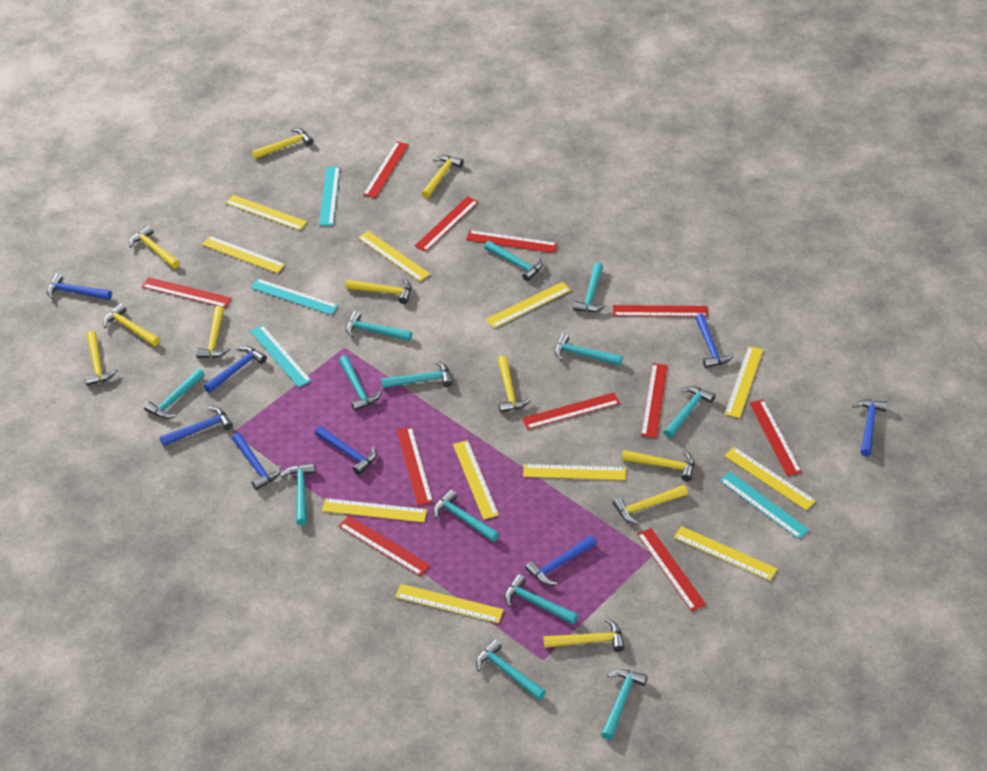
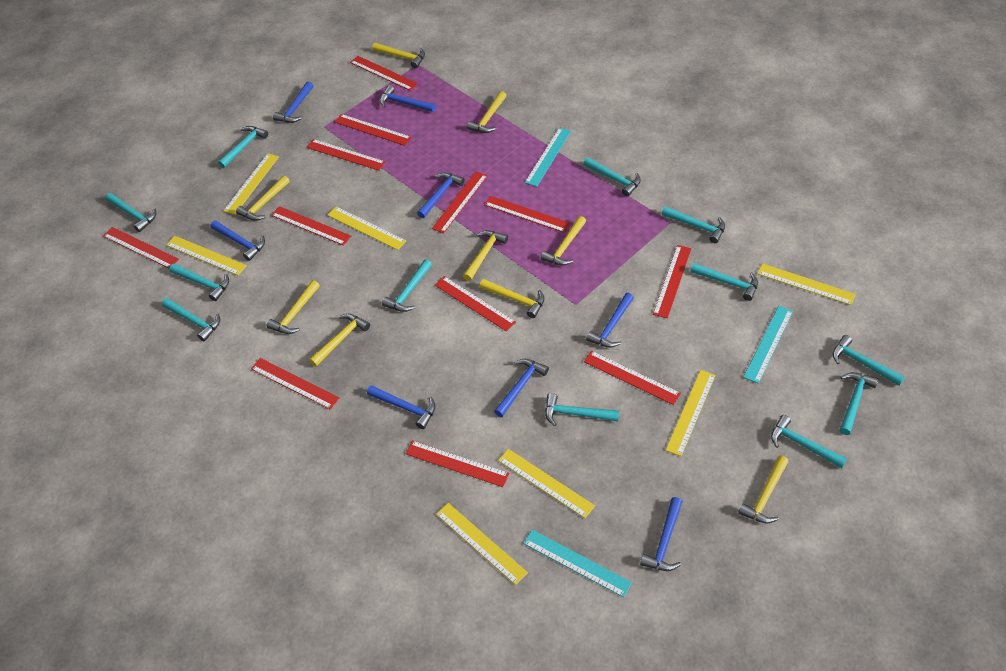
red ruler: 11 -> 12
turquoise hammer: 13 -> 12
turquoise ruler: 4 -> 3
yellow hammer: 11 -> 9
yellow ruler: 11 -> 7

